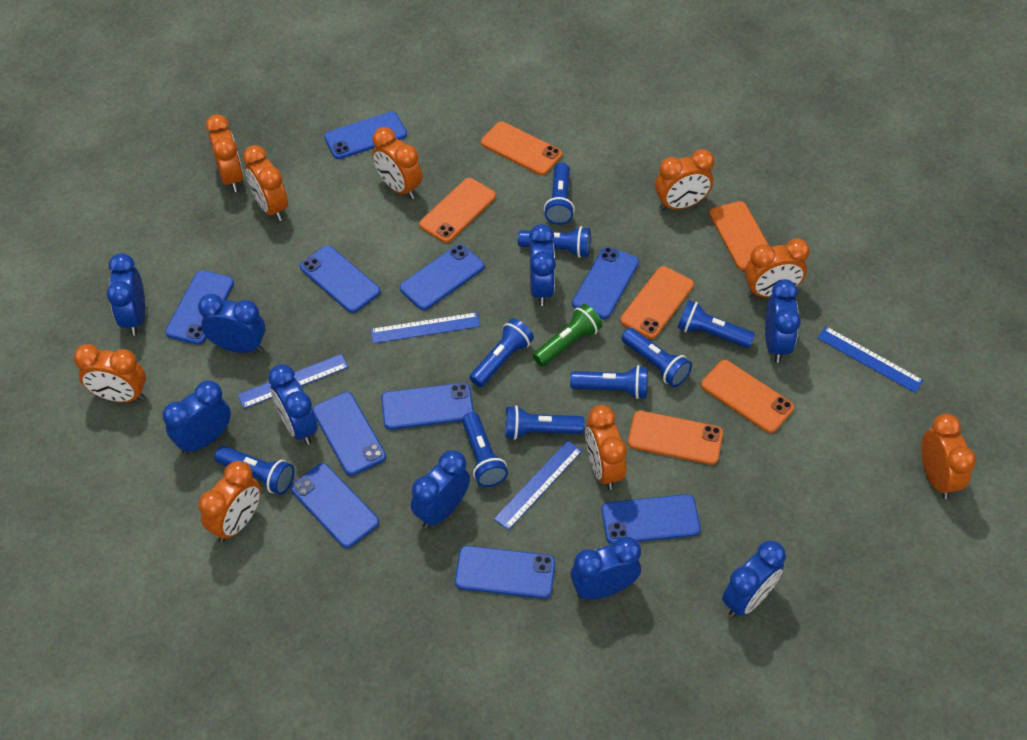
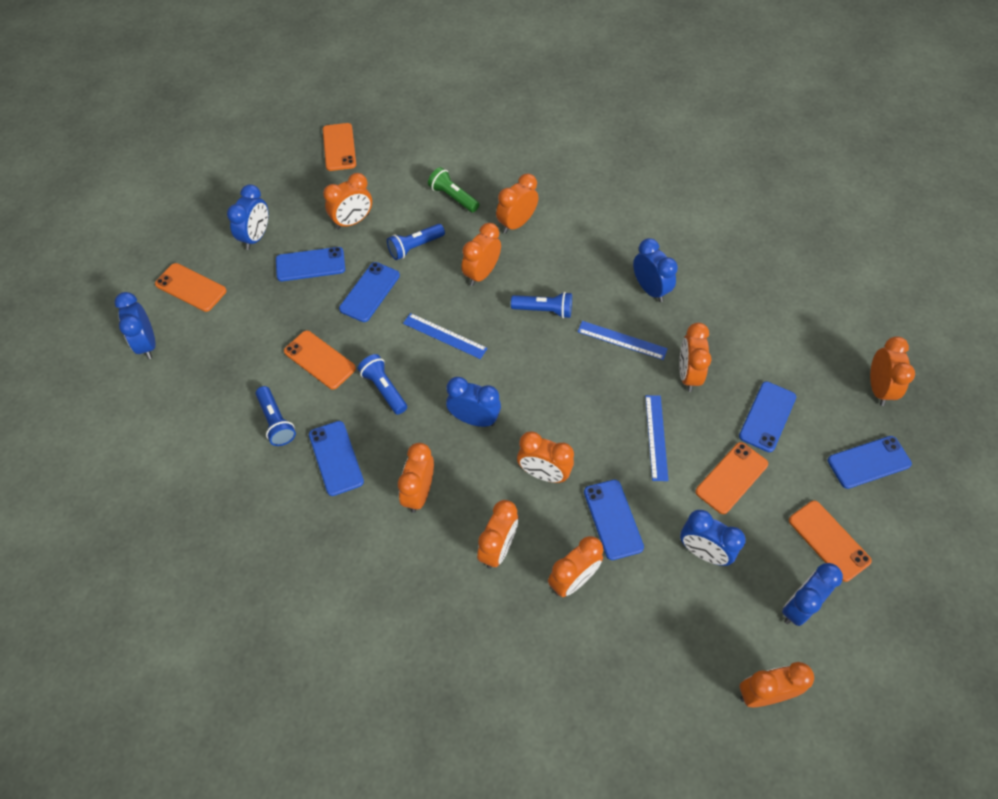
blue clock: 9 -> 6
blue flashlight: 9 -> 4
blue phone: 10 -> 6
blue ruler: 4 -> 3
orange clock: 9 -> 10
orange phone: 6 -> 5

